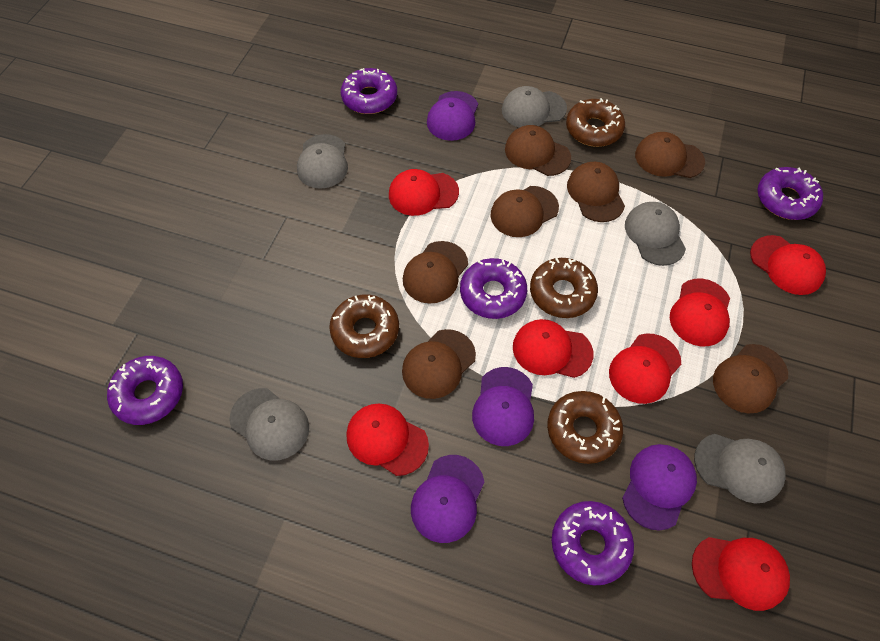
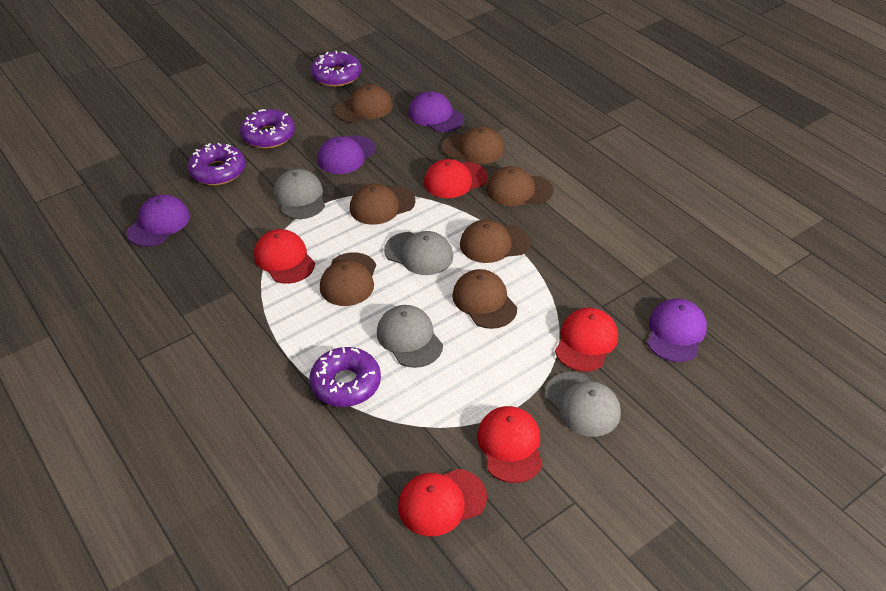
brown donut: 4 -> 0
grey cap: 5 -> 4
purple donut: 5 -> 4
red cap: 7 -> 5

